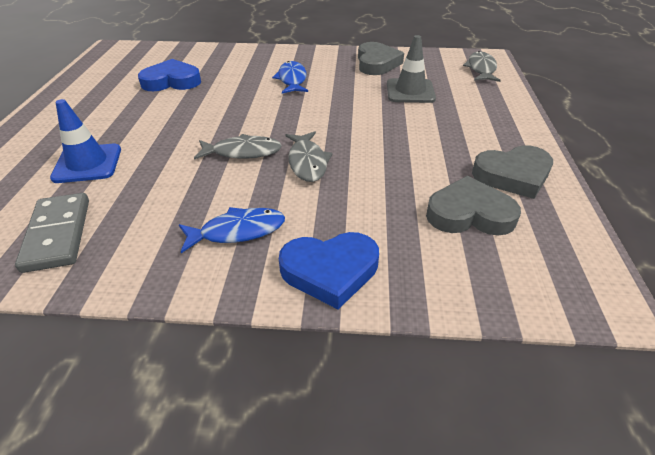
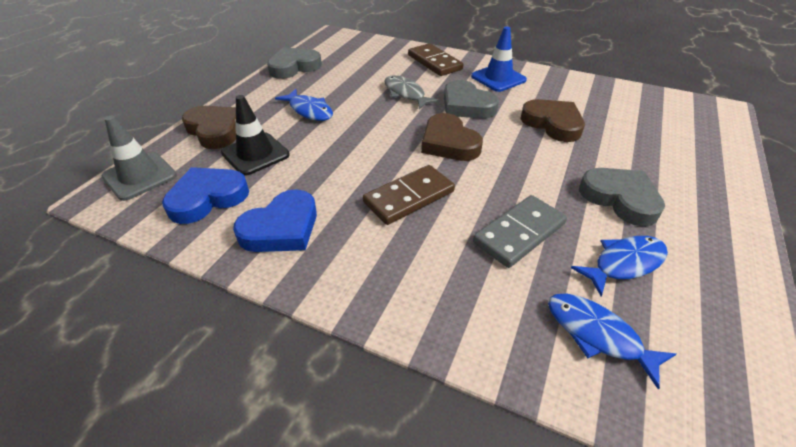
black traffic cone: 0 -> 1
blue fish: 2 -> 3
brown domino: 0 -> 2
brown heart: 0 -> 3
grey fish: 3 -> 1

